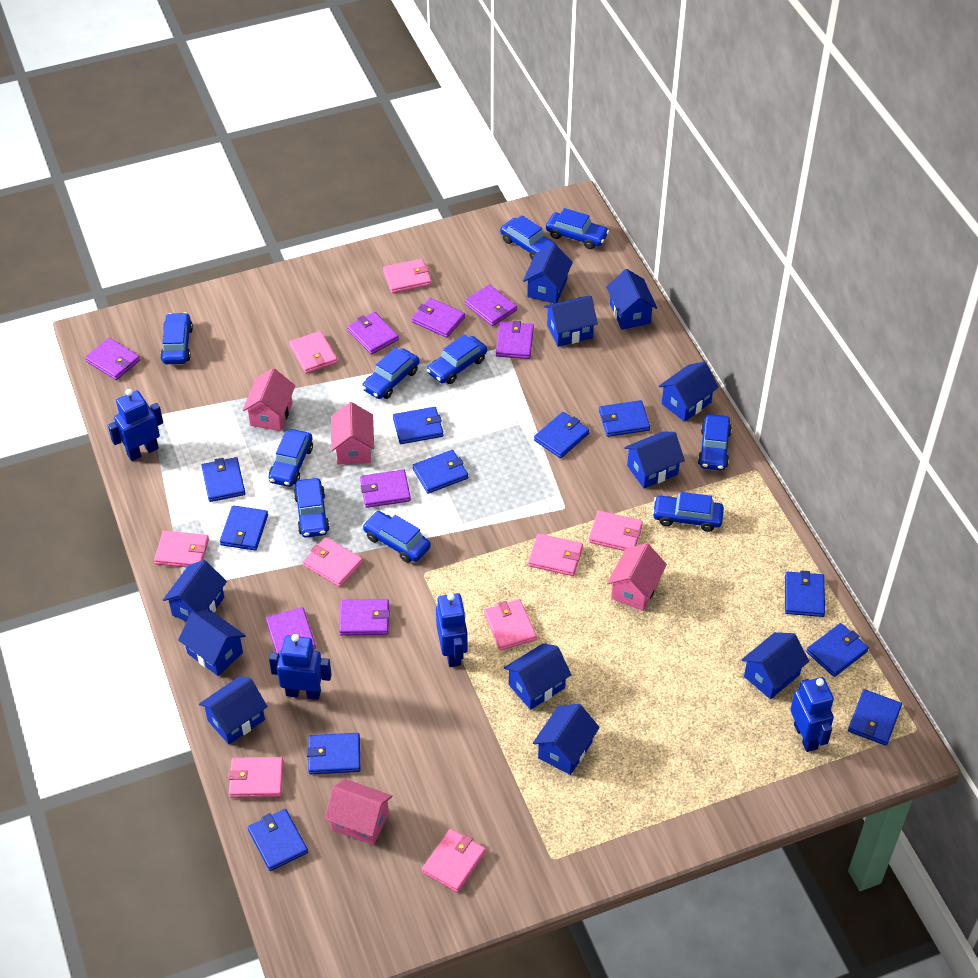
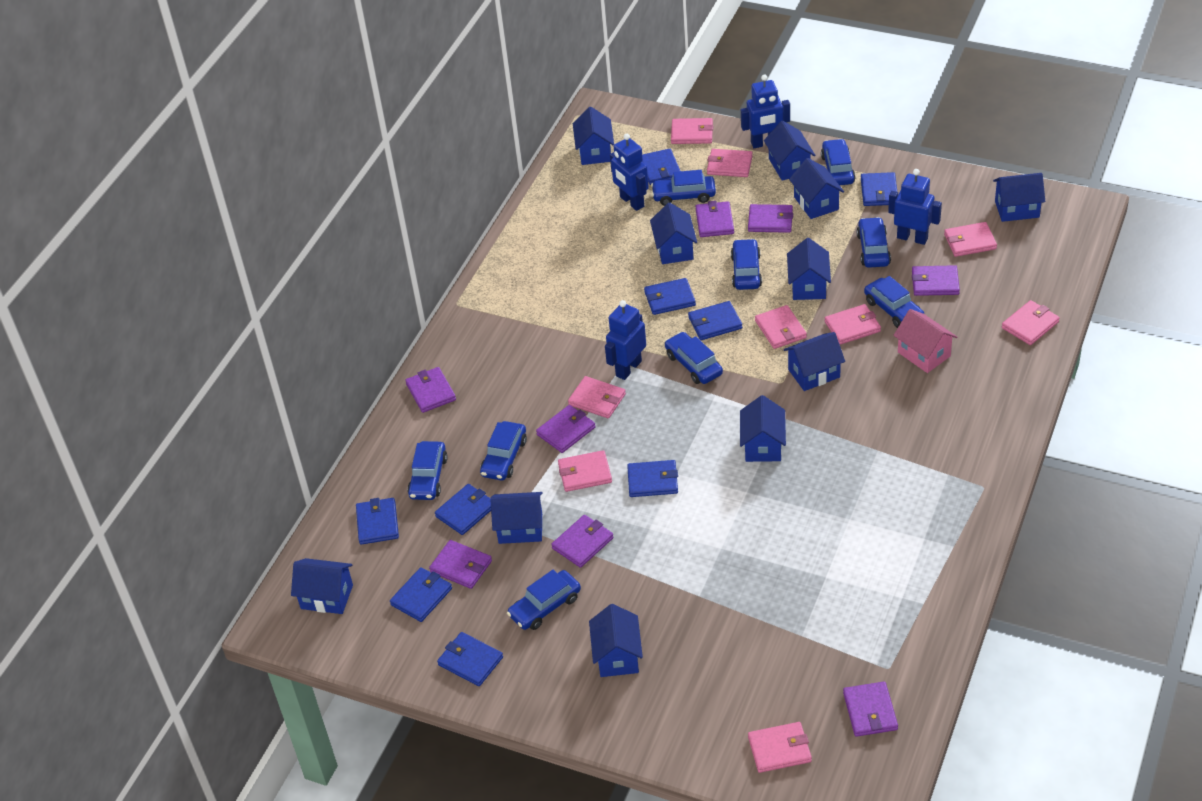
blue car: 10 -> 9
blue wallet: 11 -> 9
pink house: 4 -> 1

